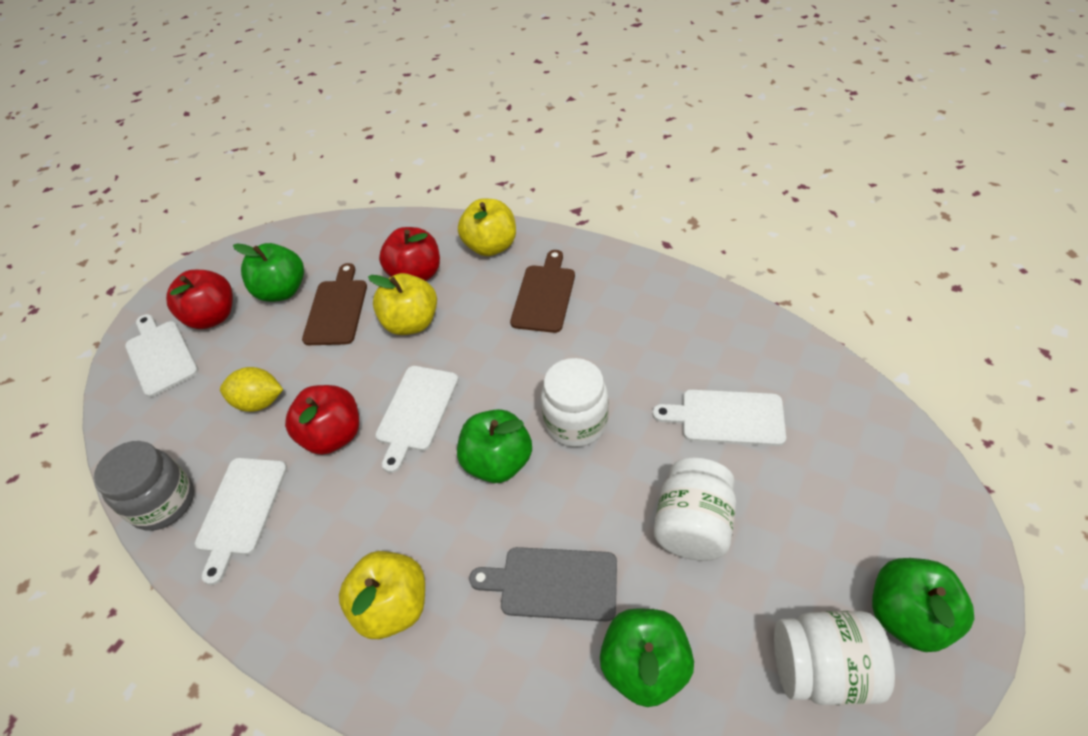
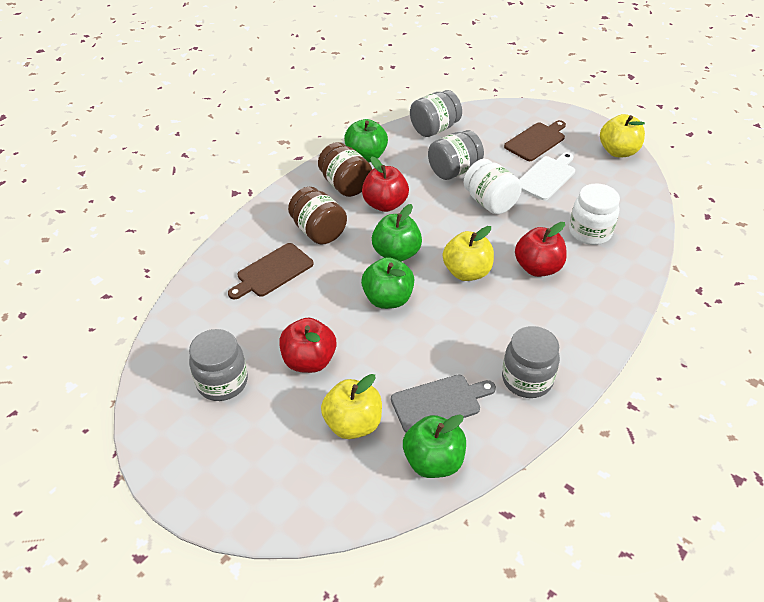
brown jar: 0 -> 2
grey jar: 1 -> 4
white cutting board: 4 -> 1
white jar: 3 -> 2
yellow lemon: 1 -> 0

